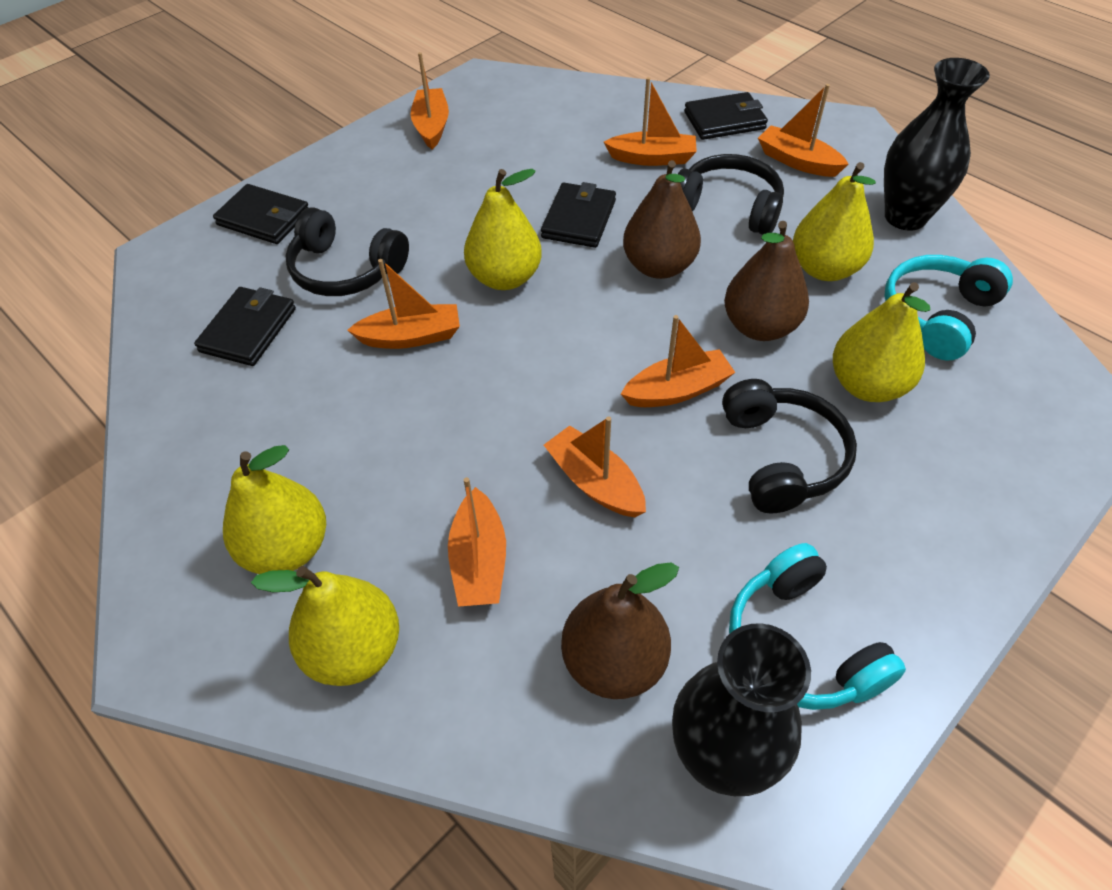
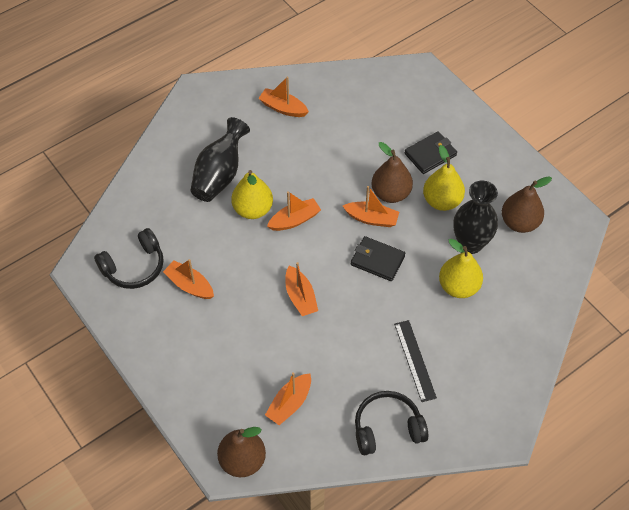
black headphones: 3 -> 2
black ruler: 0 -> 1
black wallet: 4 -> 2
orange boat: 7 -> 6
turquoise headphones: 2 -> 0
yellow pear: 5 -> 3

